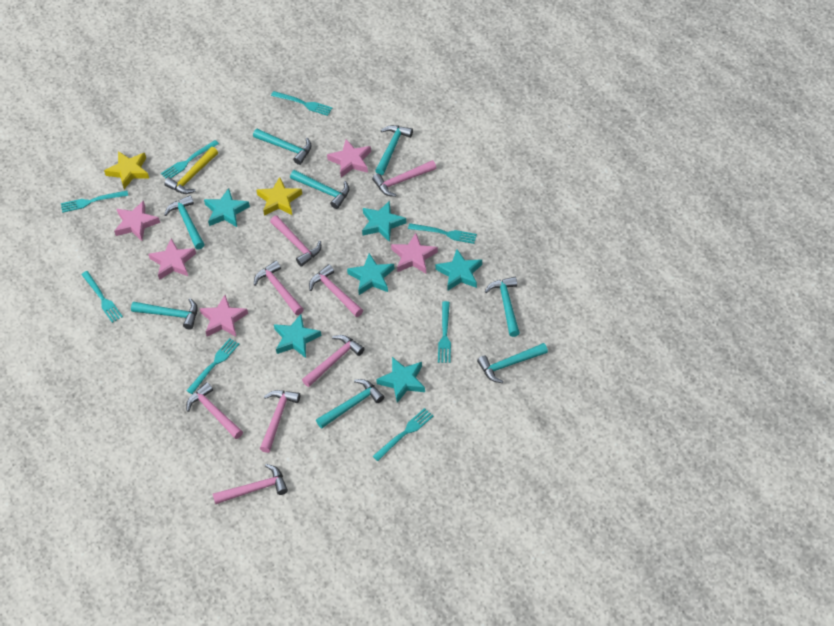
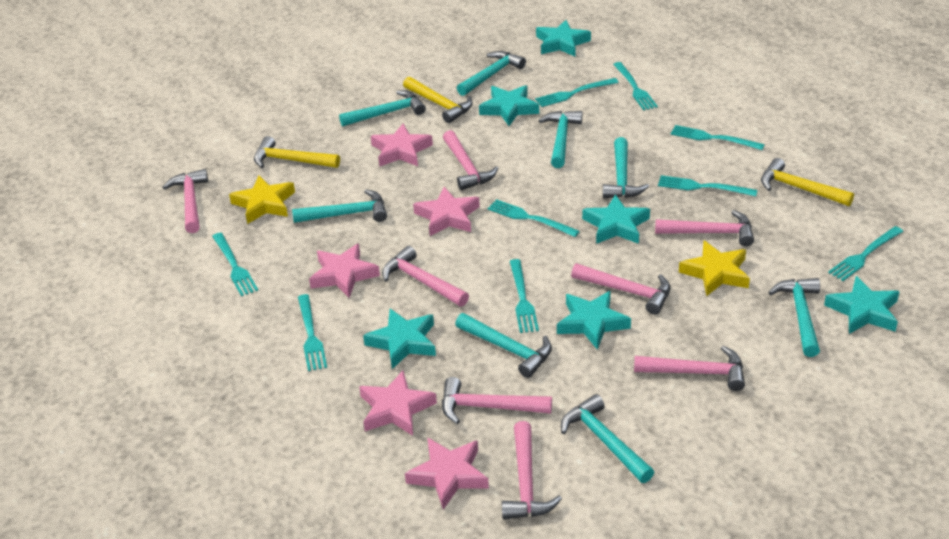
turquoise fork: 8 -> 9
yellow hammer: 1 -> 3

